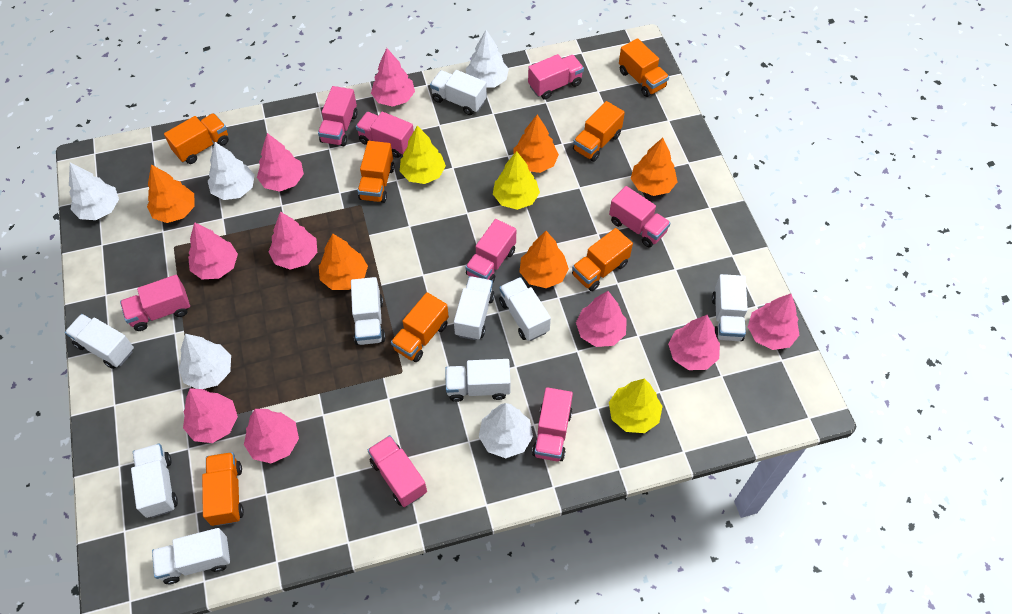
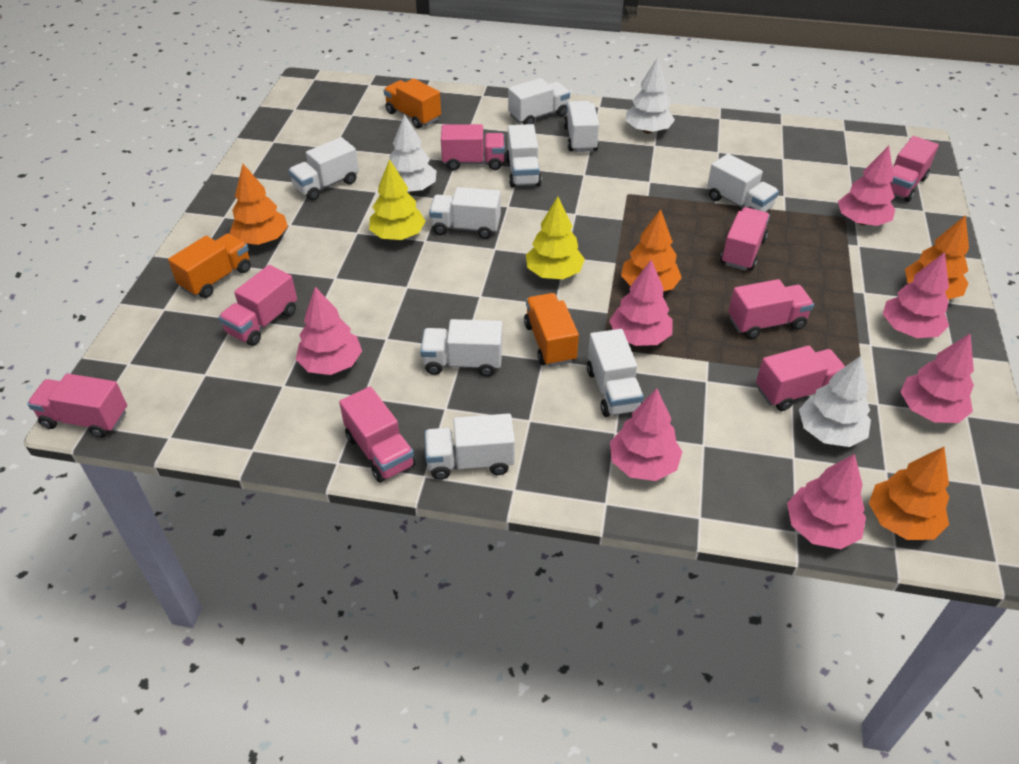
orange tree: 5 -> 4
orange truck: 7 -> 3
pink tree: 9 -> 7
white tree: 5 -> 3
yellow tree: 3 -> 2

